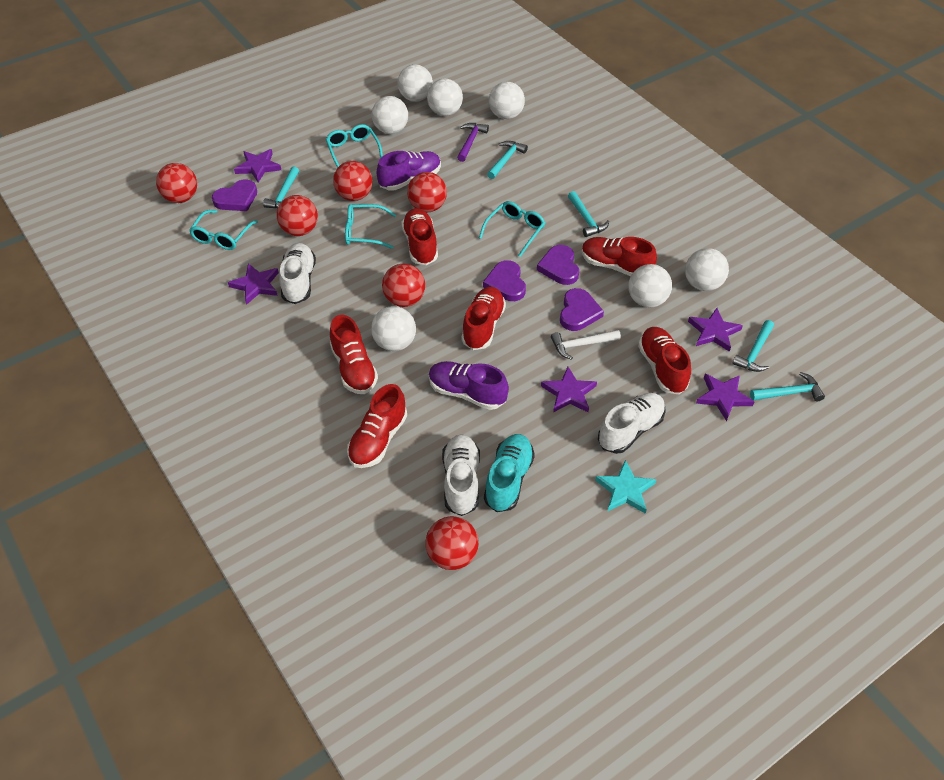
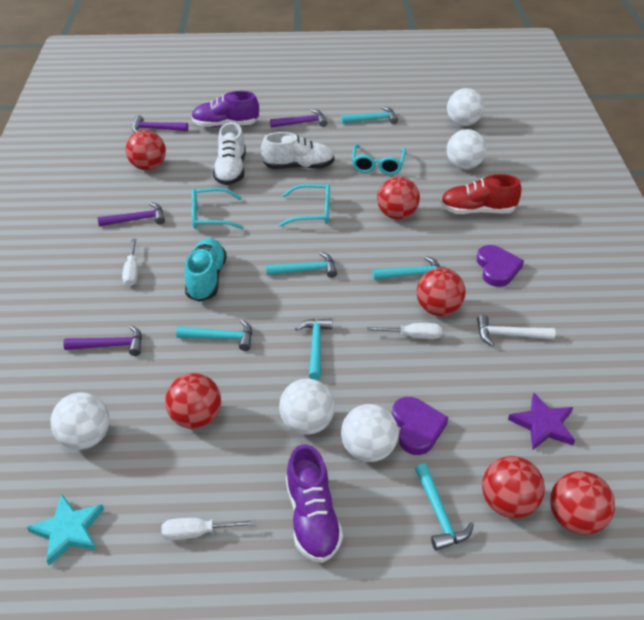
purple hammer: 1 -> 4
purple heart: 4 -> 2
purple star: 5 -> 1
red shoe: 6 -> 1
turquoise glasses: 4 -> 3
turquoise hammer: 5 -> 6
white ball: 7 -> 5
white screwdriver: 0 -> 3
white shoe: 3 -> 2

